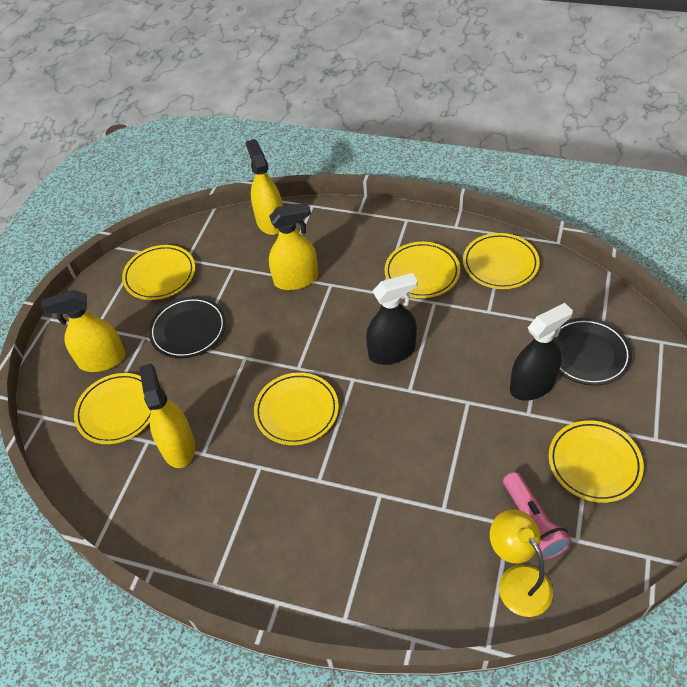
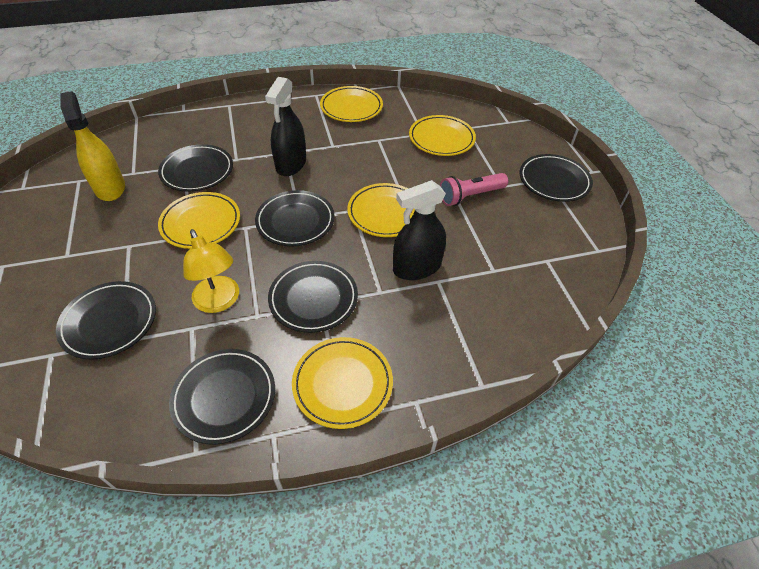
black plate: 2 -> 6
yellow plate: 6 -> 5
yellow spray bottle: 4 -> 1

